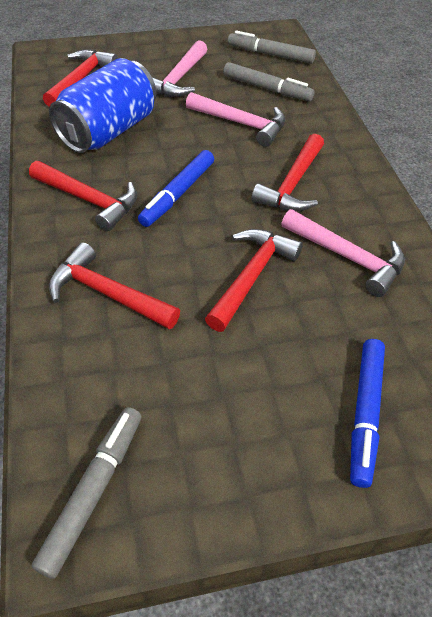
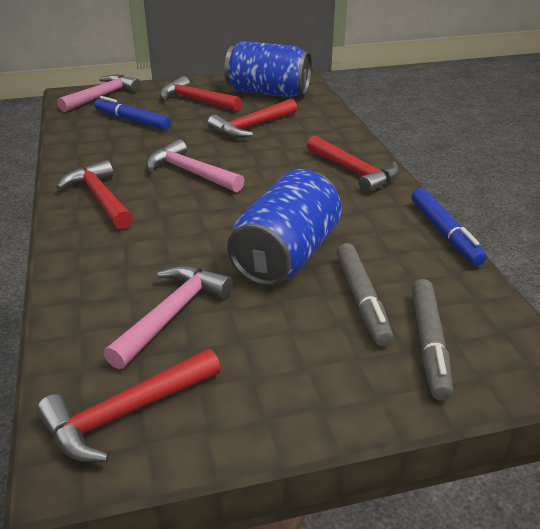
blue can: 1 -> 2
grey marker: 3 -> 2

